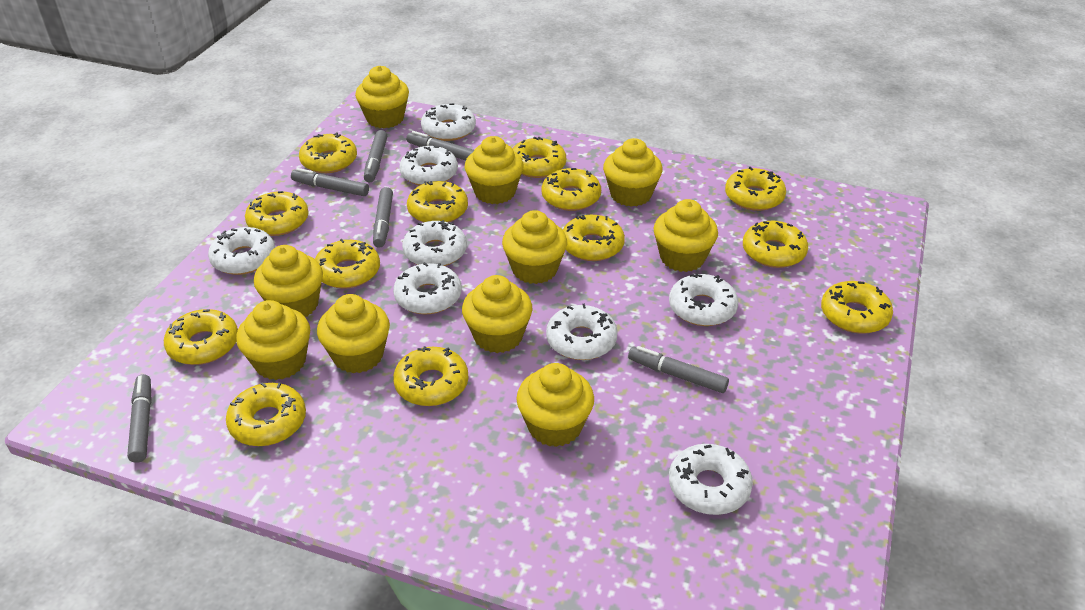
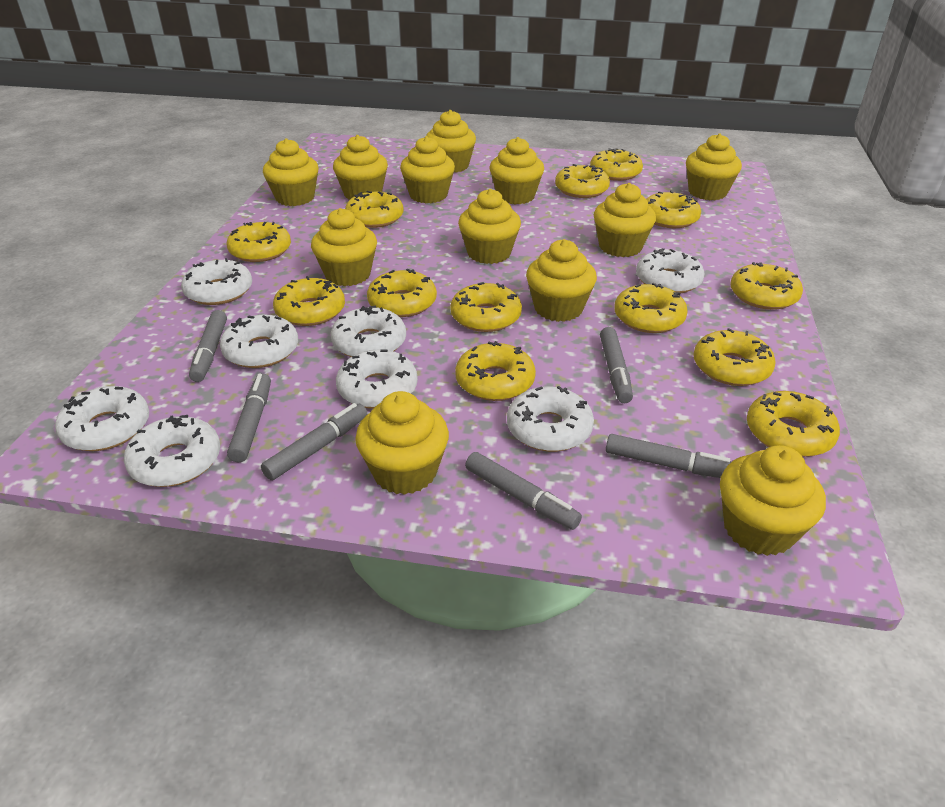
yellow cupcake: 10 -> 12

